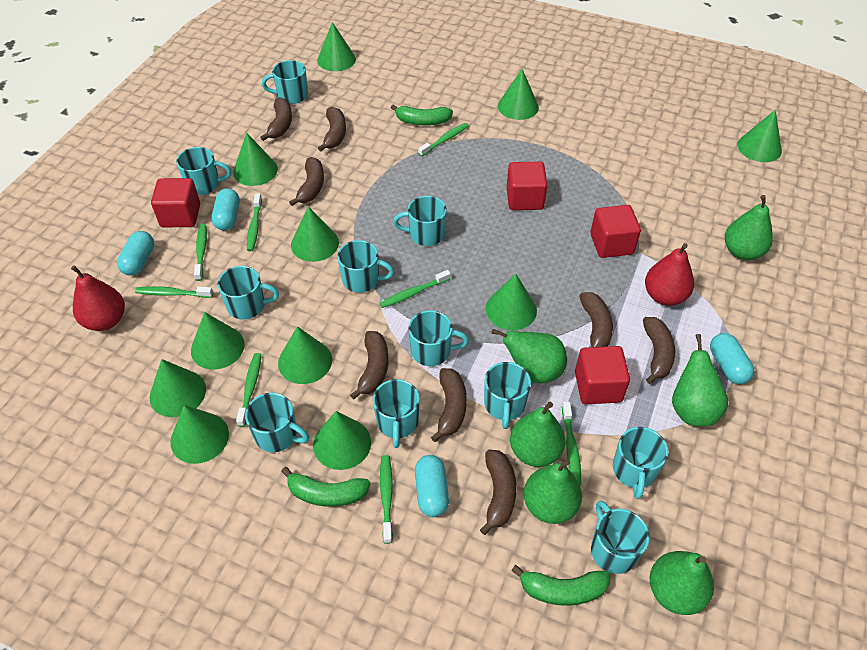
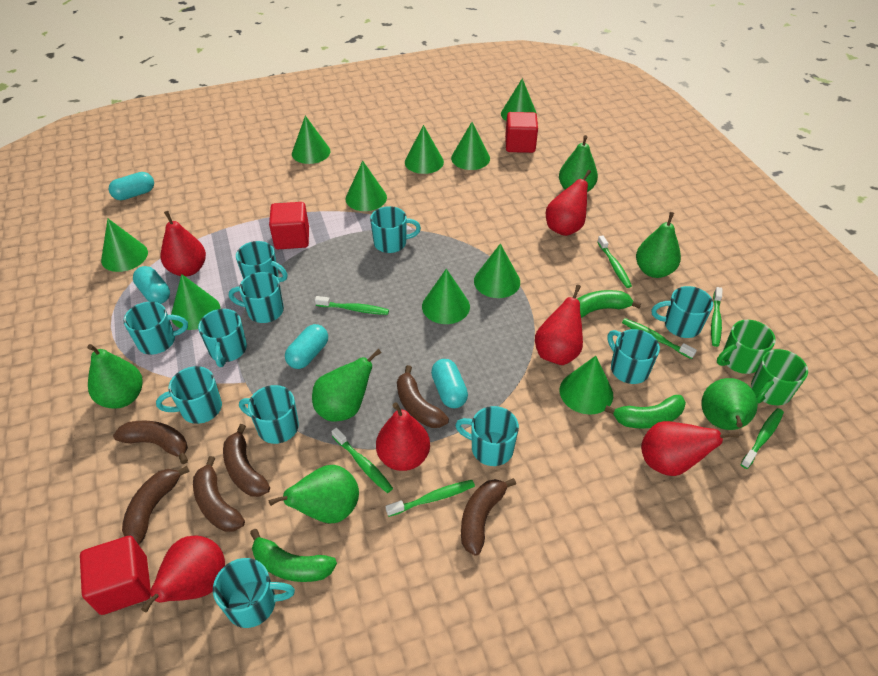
brown banana: 8 -> 6
green cone: 11 -> 10
green mug: 0 -> 2
green toothbrush: 8 -> 7
red cube: 4 -> 3
red pear: 2 -> 6

